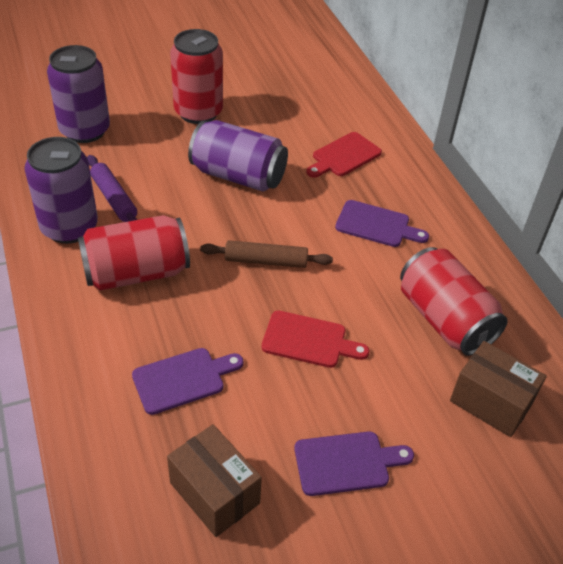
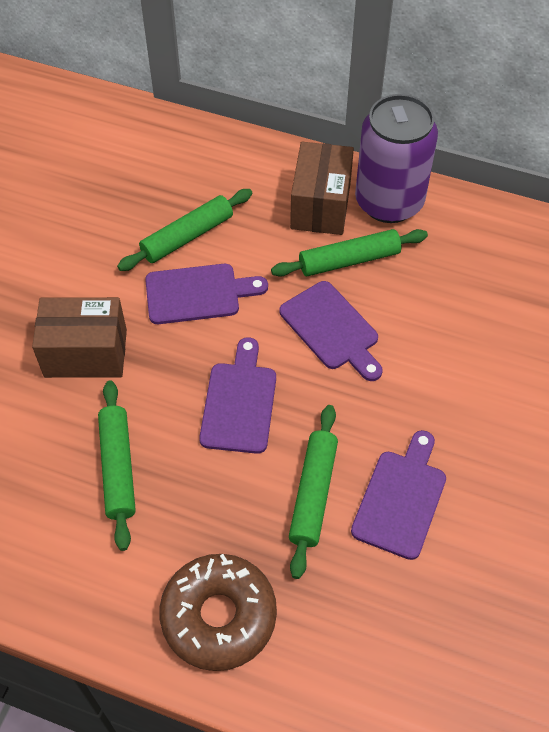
brown donut: 0 -> 1
brown rolling pin: 1 -> 0
green rolling pin: 0 -> 4
purple can: 3 -> 1
purple cutting board: 3 -> 4
purple rolling pin: 1 -> 0
red can: 3 -> 0
red cutting board: 2 -> 0

